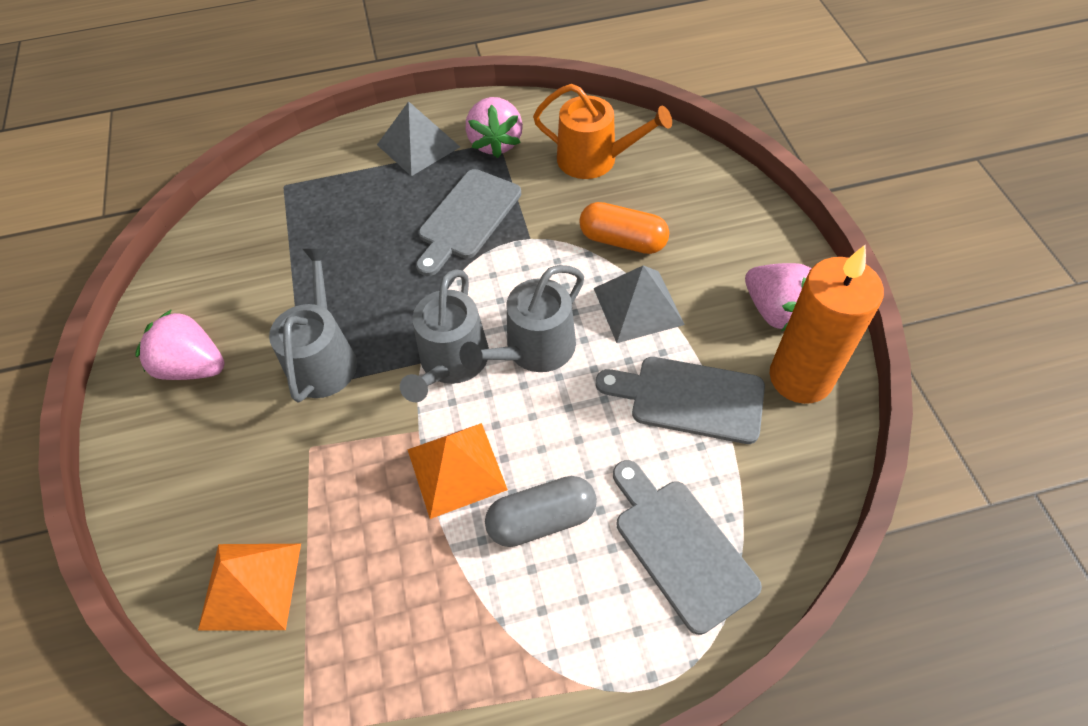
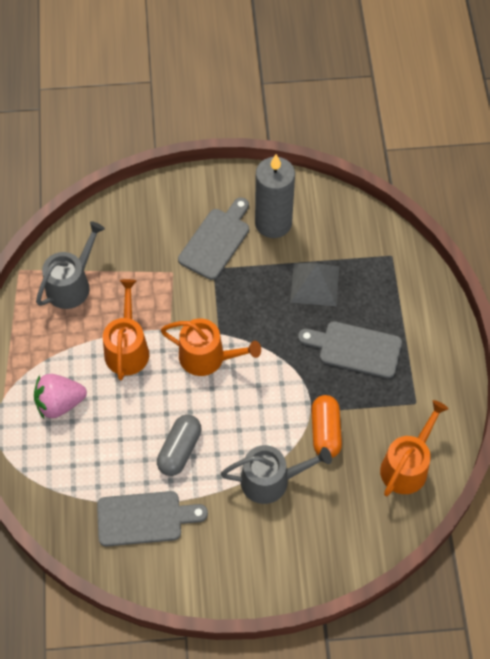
grey candle: 0 -> 1
grey pyramid: 2 -> 1
grey watering can: 3 -> 2
orange candle: 1 -> 0
orange pyramid: 2 -> 0
orange watering can: 1 -> 3
pink strawberry: 3 -> 1

